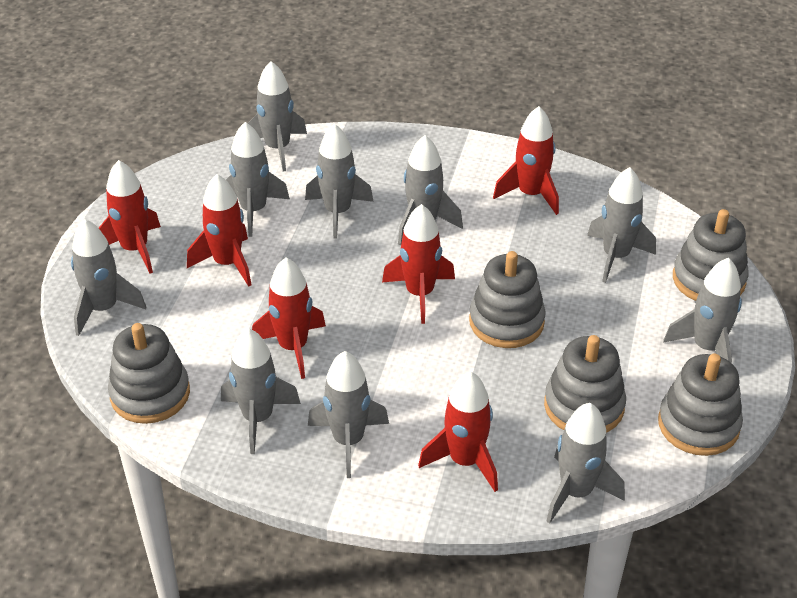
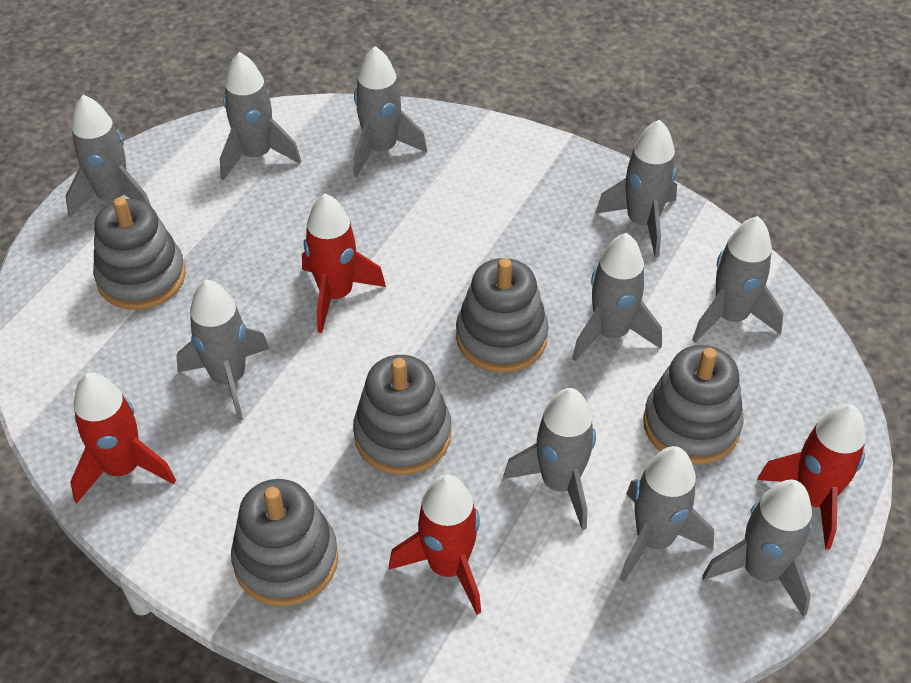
red rocket: 6 -> 4

